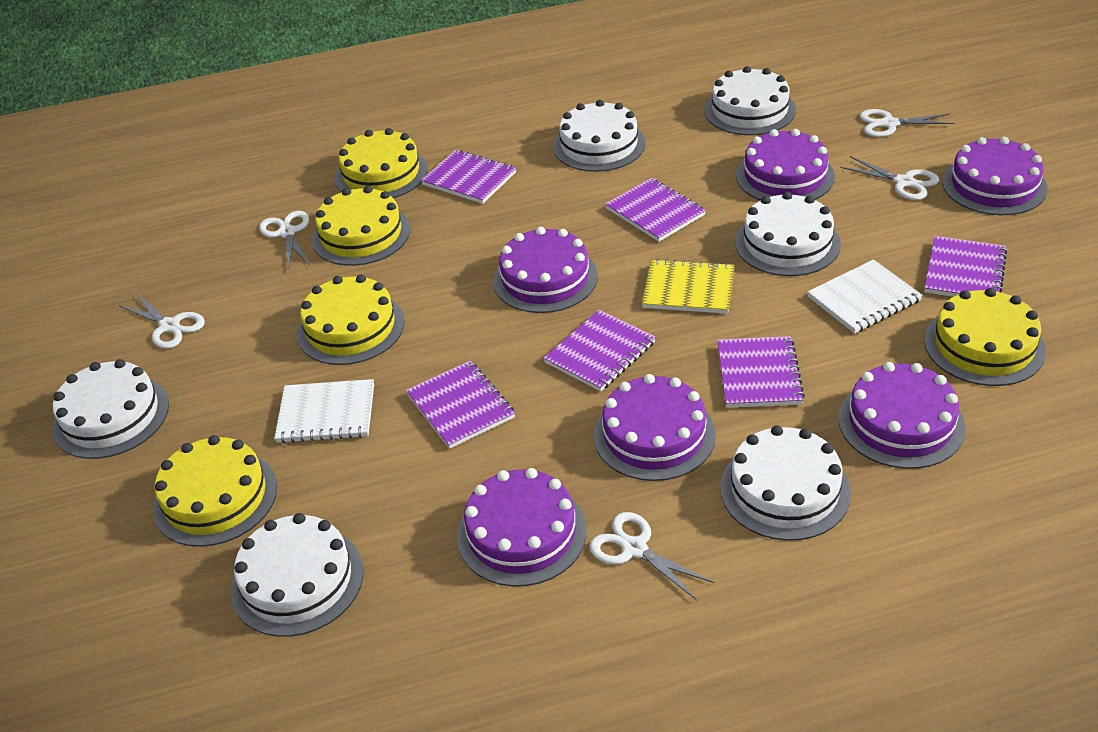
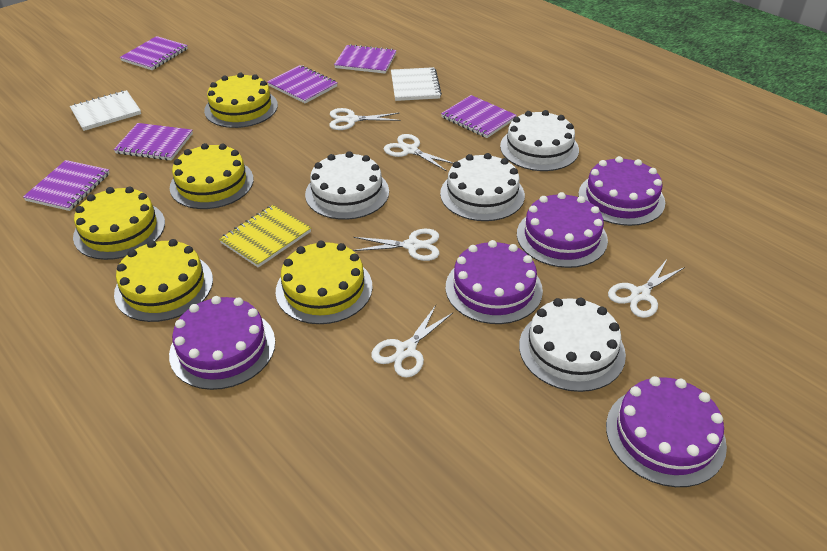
purple cake: 6 -> 5
white cake: 6 -> 4

